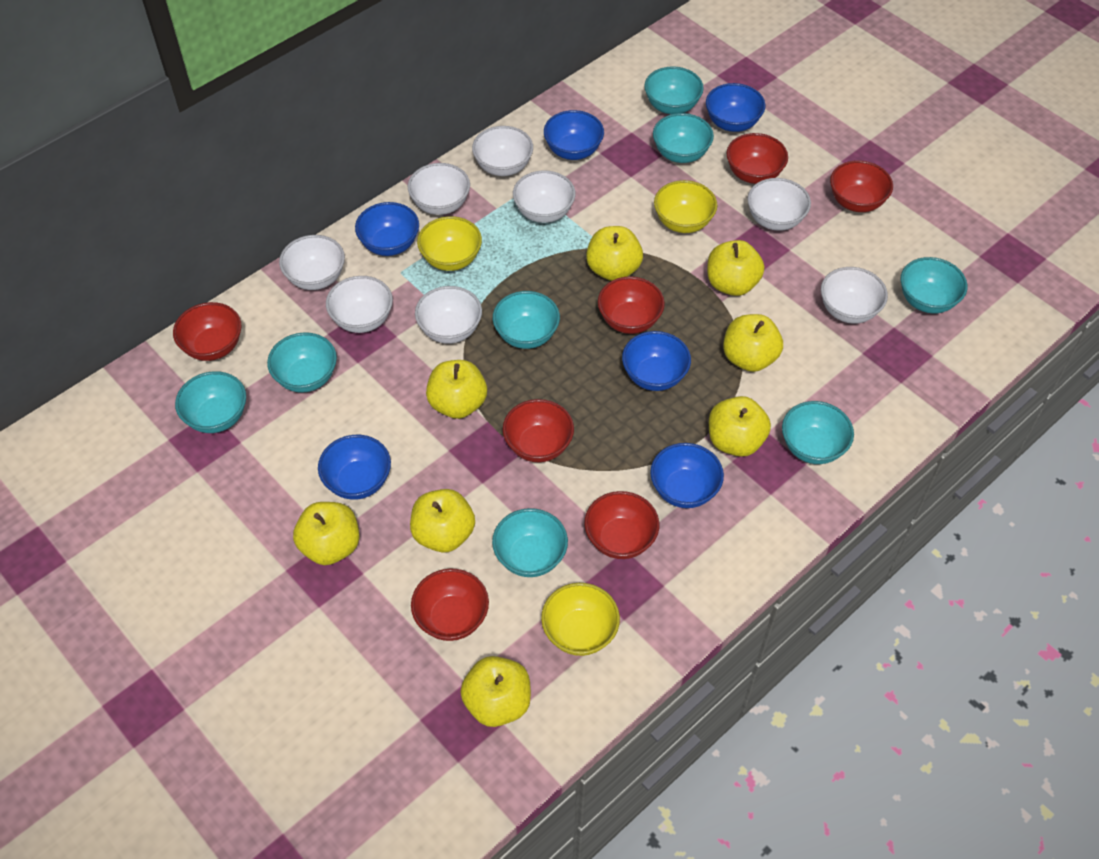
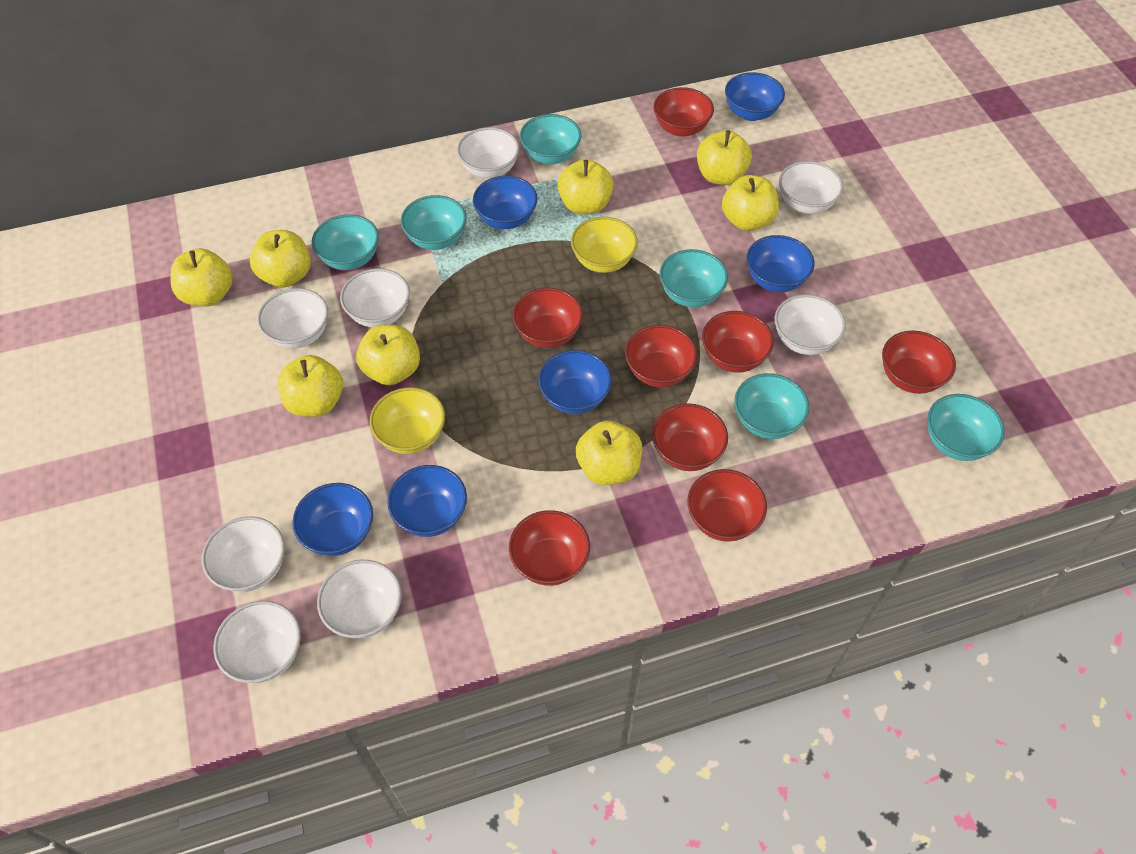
red bowl: 7 -> 8
turquoise bowl: 8 -> 6
yellow bowl: 3 -> 2

